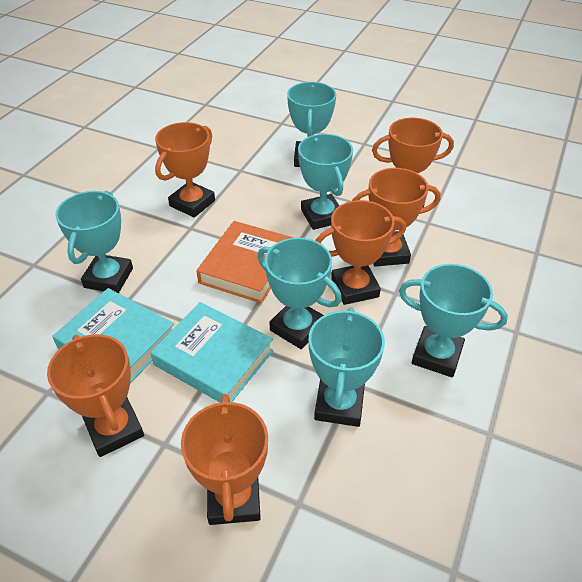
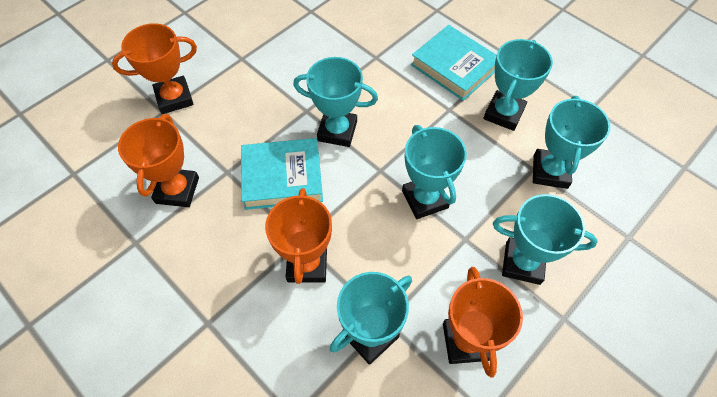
orange book: 1 -> 0
orange trophy: 6 -> 4

